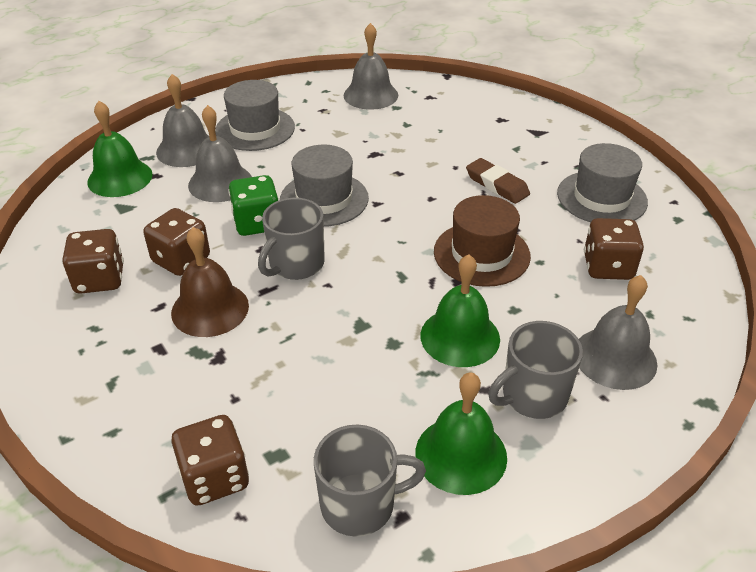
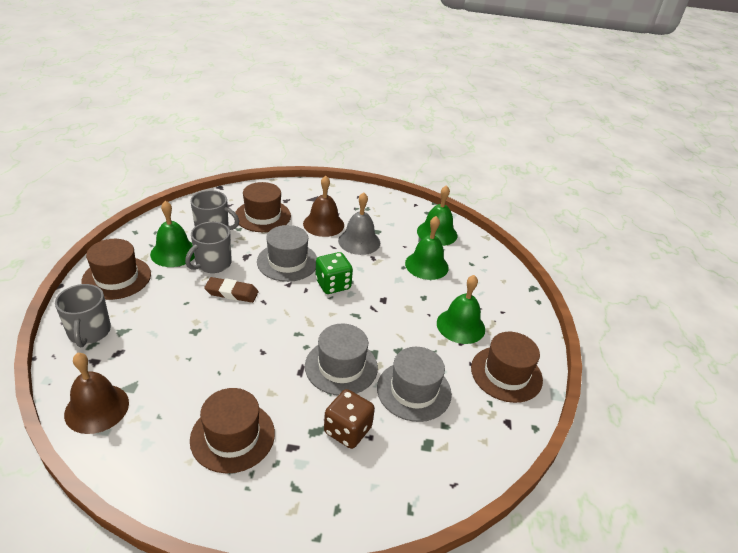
brown bell: 1 -> 2
brown dice: 4 -> 1
brown hat: 1 -> 4
green bell: 3 -> 4
grey bell: 4 -> 1

